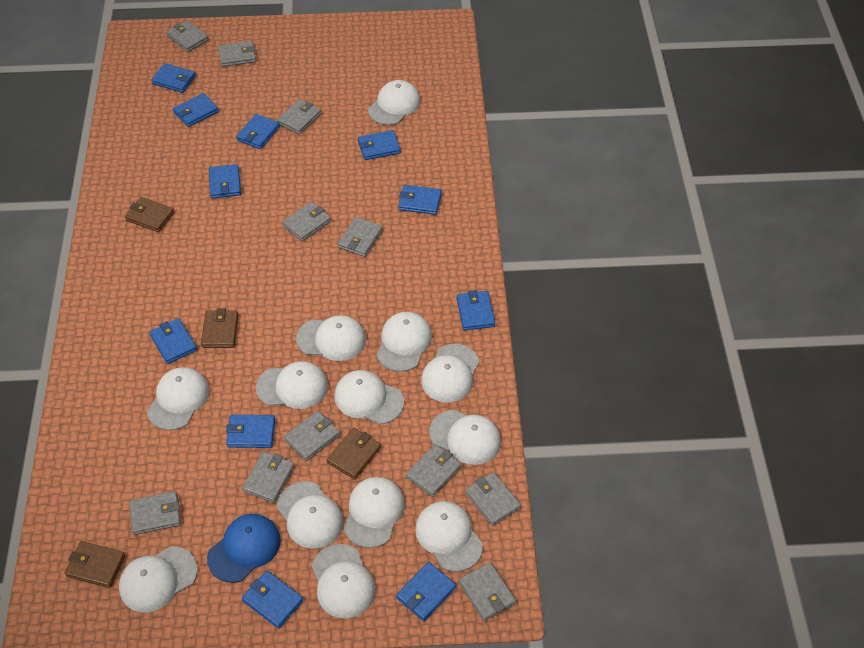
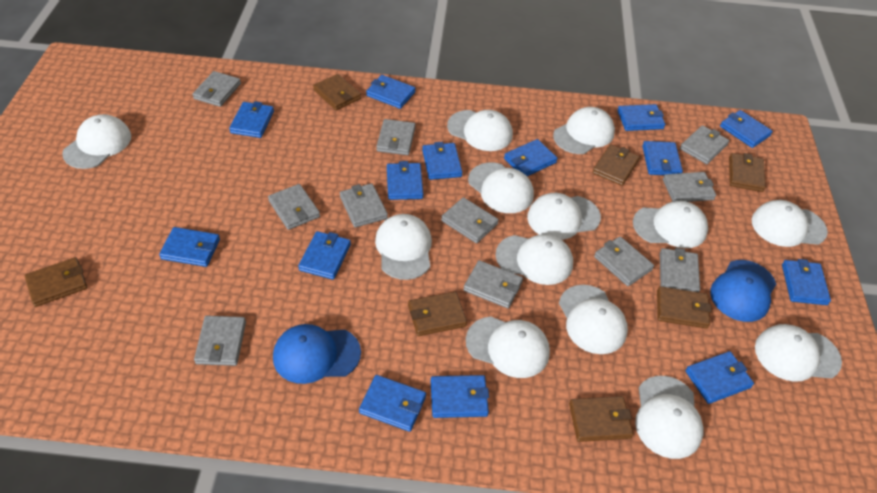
blue cap: 1 -> 2
blue wallet: 11 -> 14
brown wallet: 4 -> 7

